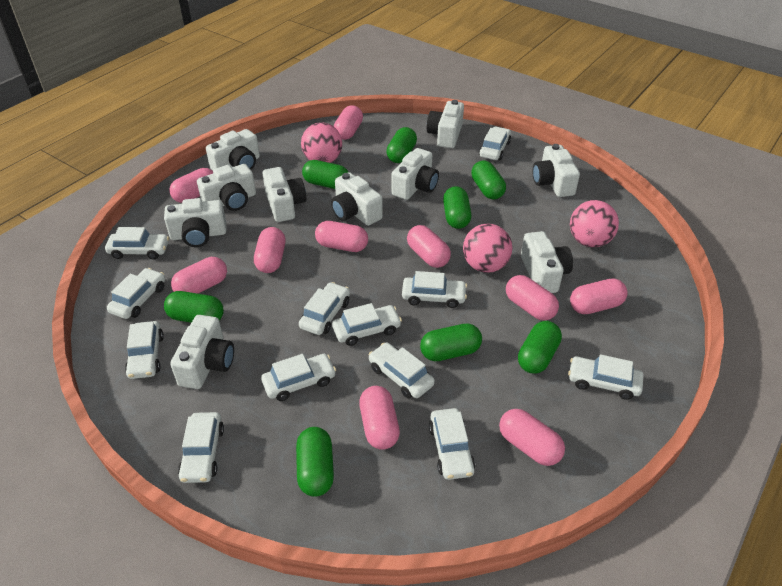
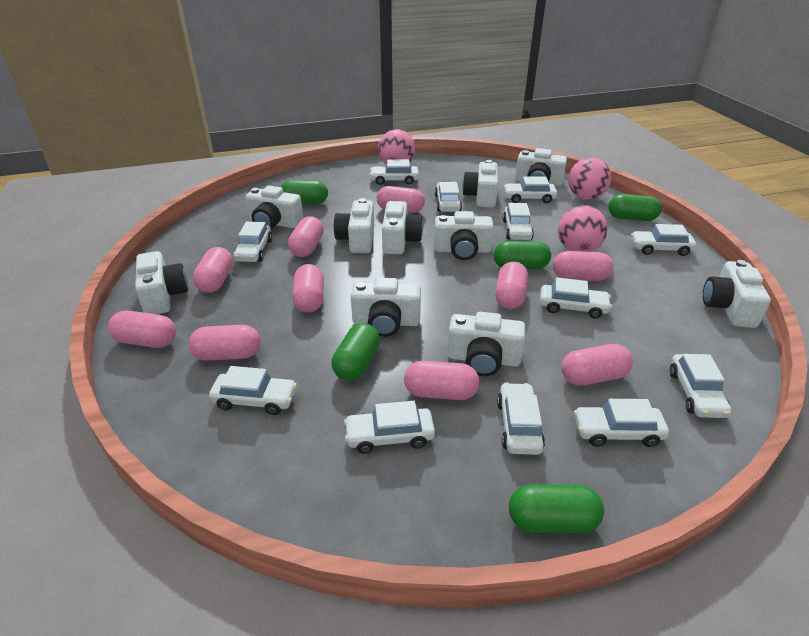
green capsule: 8 -> 5

